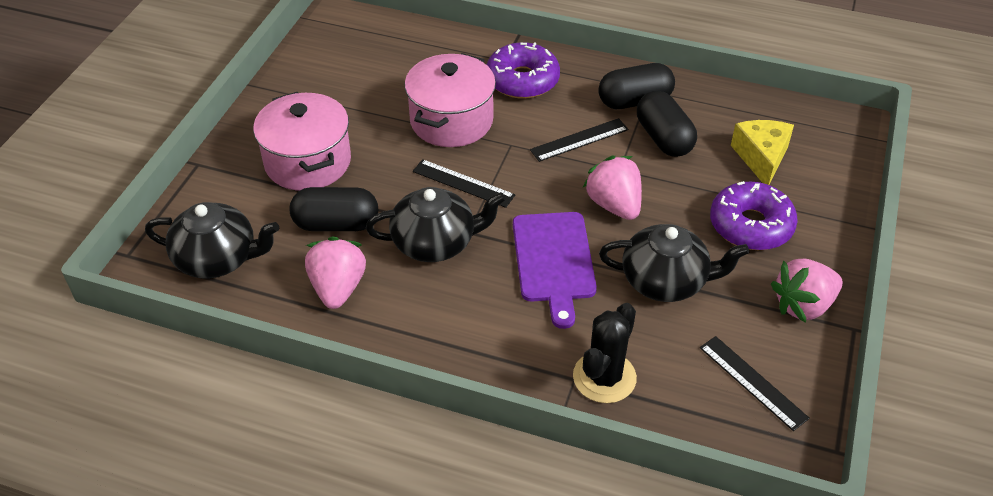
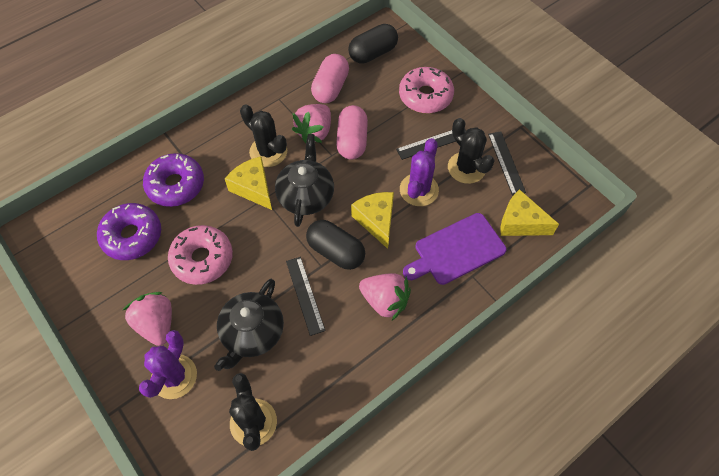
black cactus: 1 -> 3
black capsule: 3 -> 2
black teapot: 3 -> 2
pink capsule: 0 -> 2
pink donut: 0 -> 2
pink pot: 2 -> 0
purple cactus: 0 -> 2
yellow cheese: 1 -> 3

